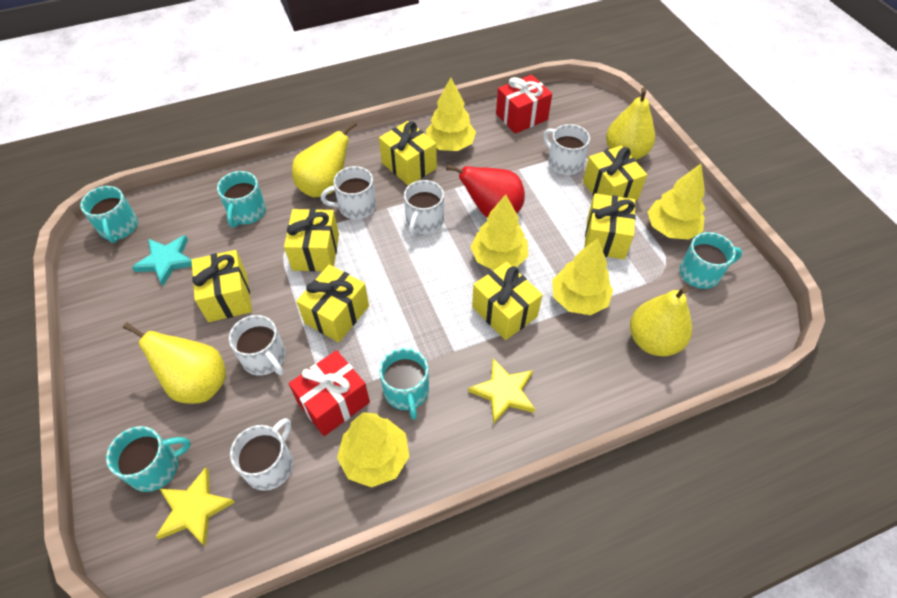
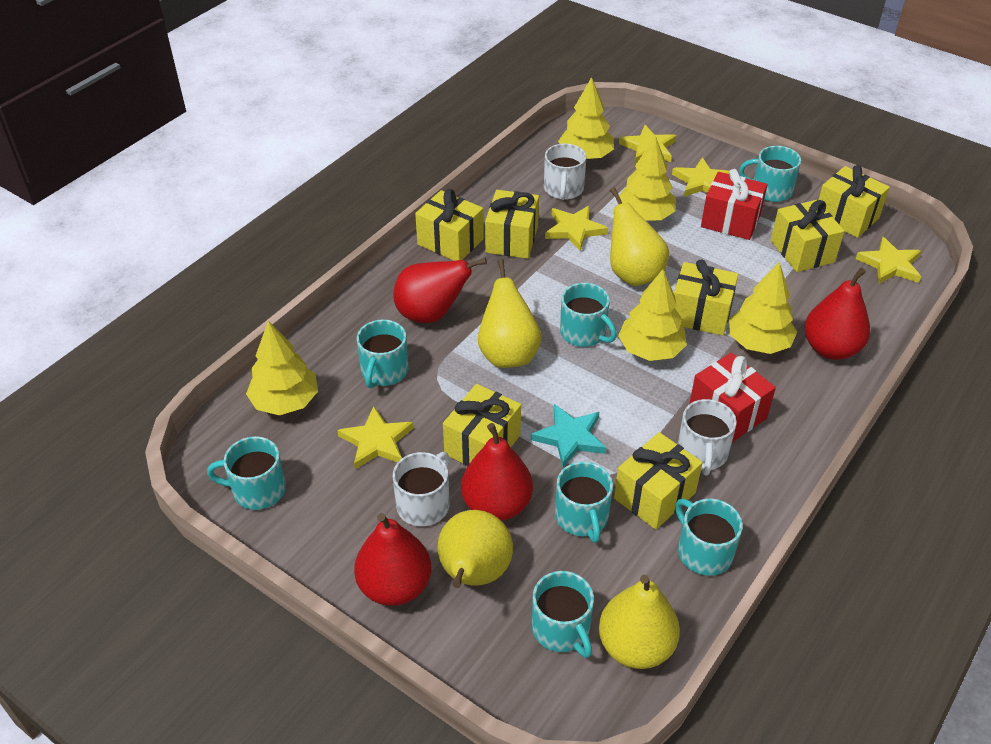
red pear: 1 -> 4
turquoise mug: 5 -> 7
white mug: 5 -> 3
yellow star: 2 -> 5

